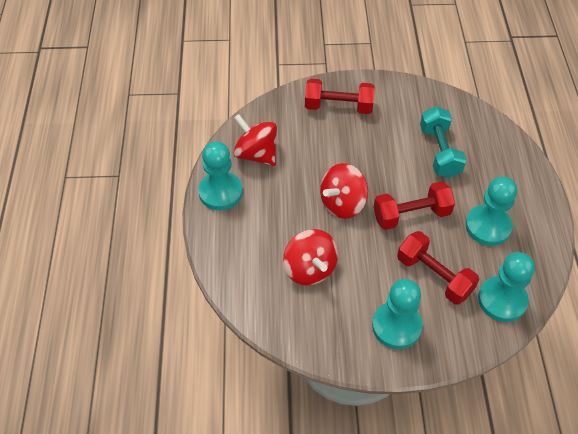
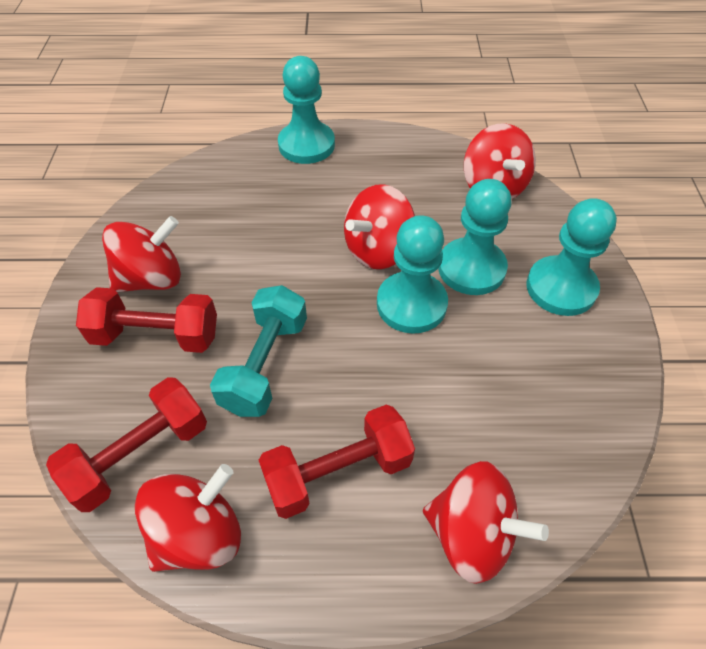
red spinning top: 3 -> 5

